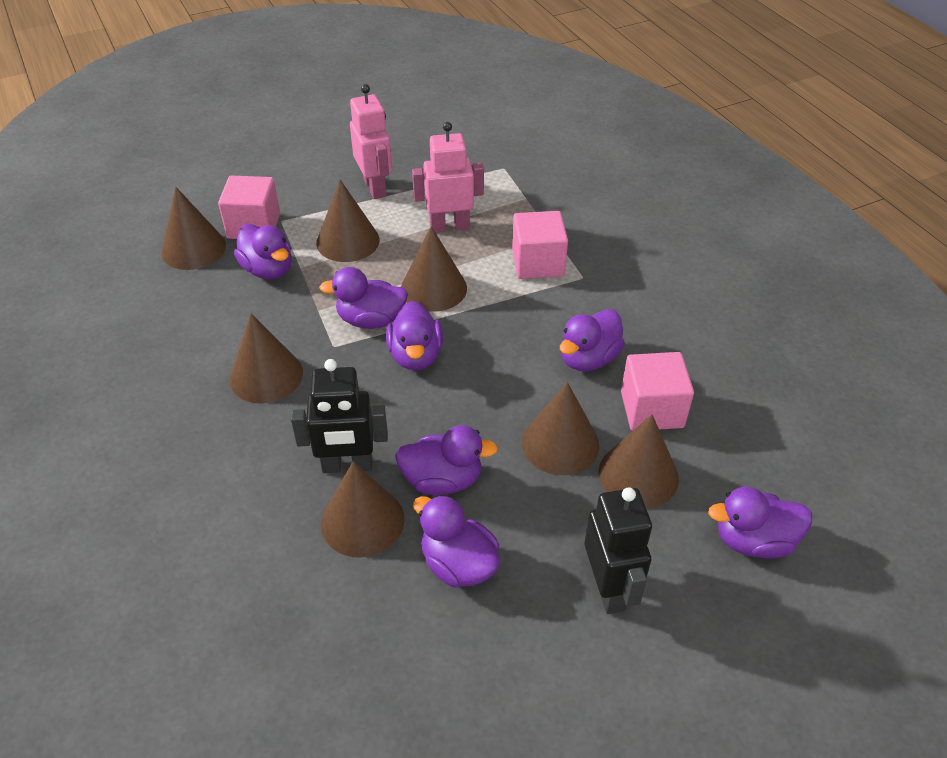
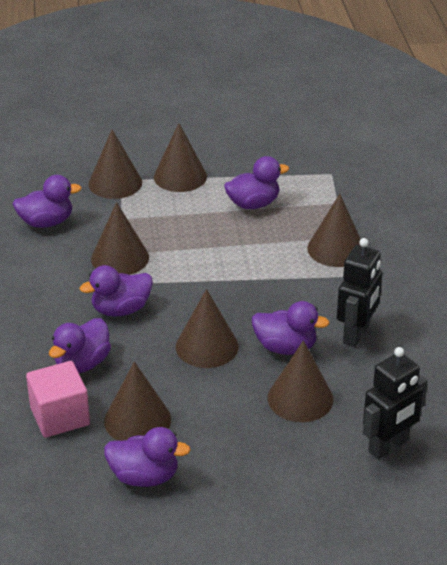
pink cube: 3 -> 1
pink robot: 2 -> 0
purple duck: 7 -> 6

